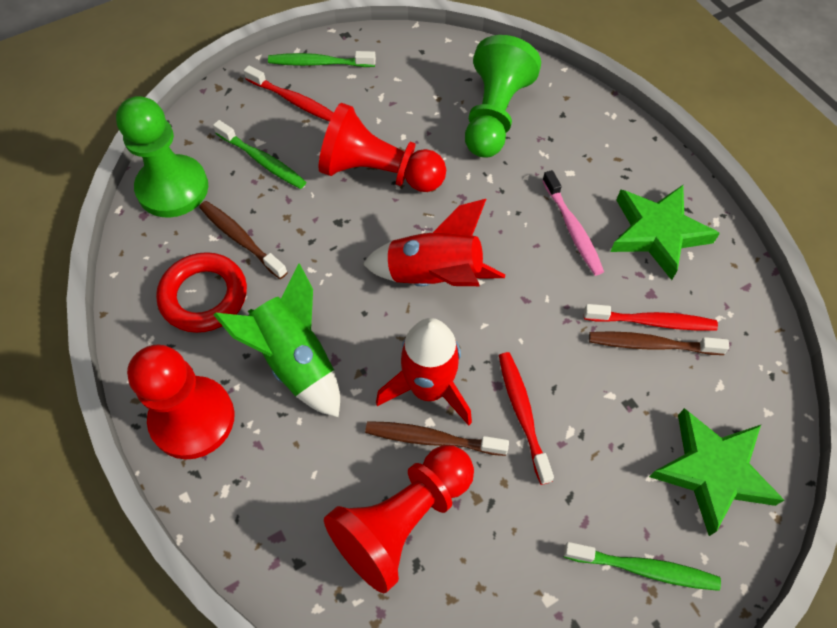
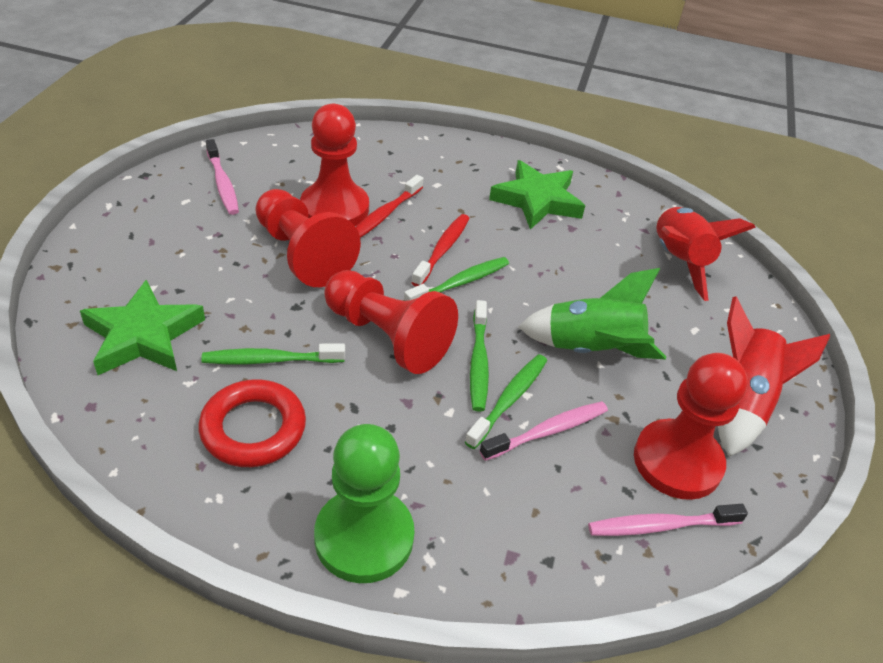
brown toothbrush: 3 -> 0
green pawn: 2 -> 1
green toothbrush: 3 -> 4
pink toothbrush: 1 -> 3
red pawn: 3 -> 4
red toothbrush: 3 -> 2

